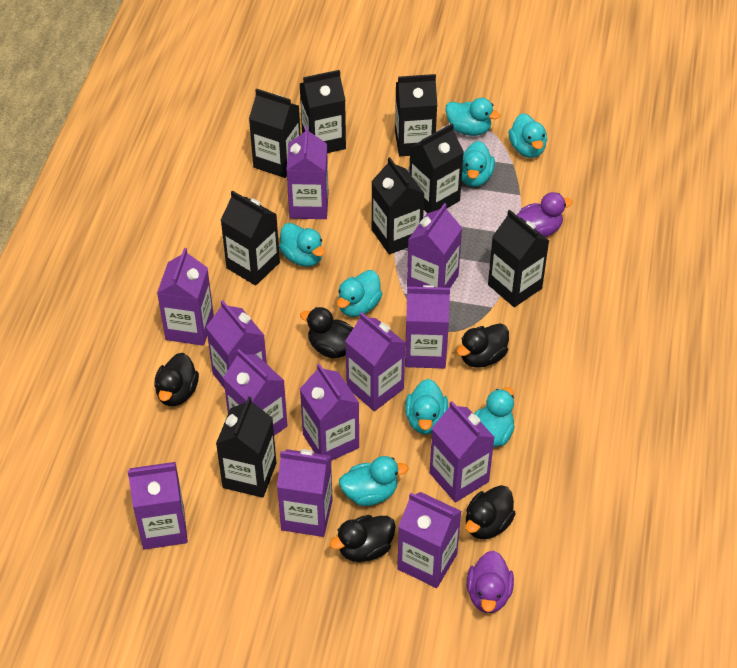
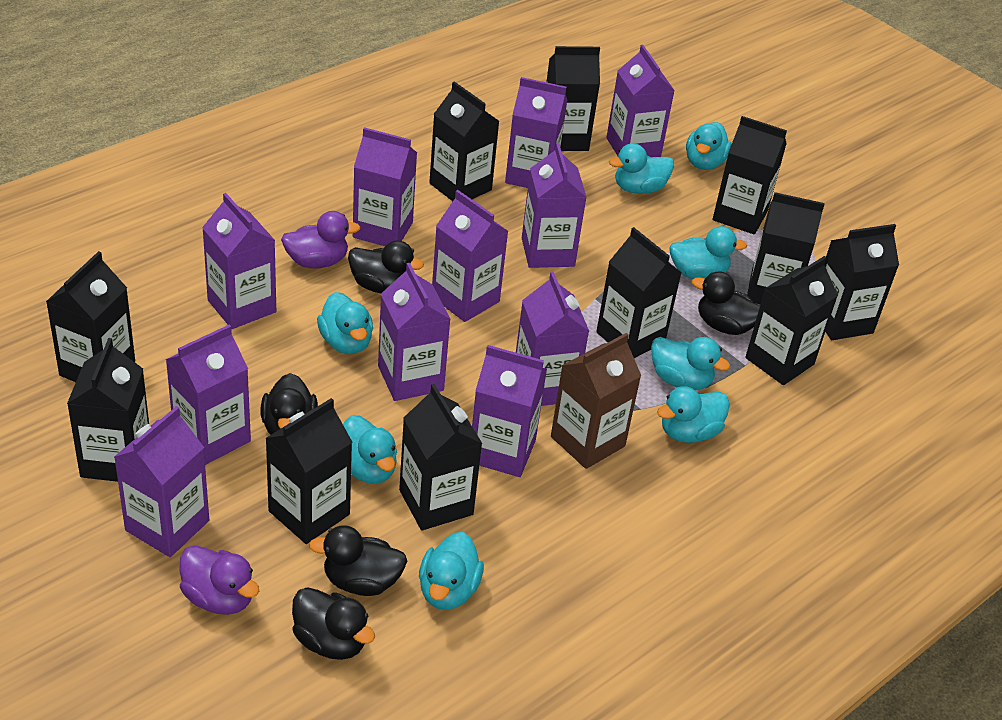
black carton: 8 -> 11
brown carton: 0 -> 1
purple carton: 12 -> 11

